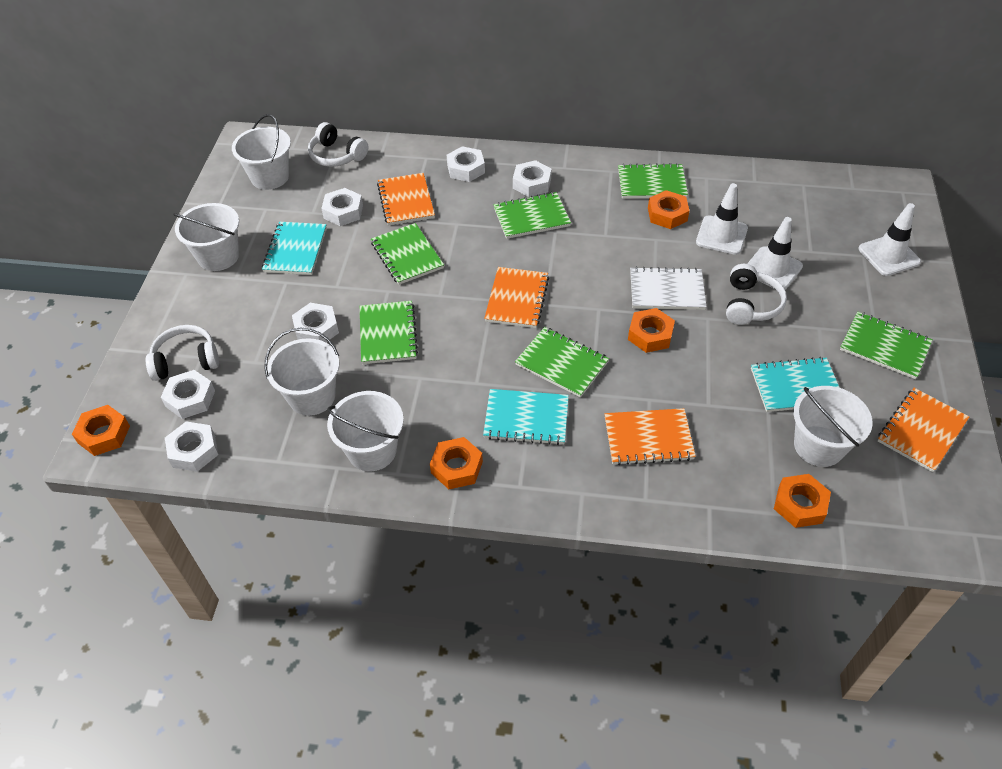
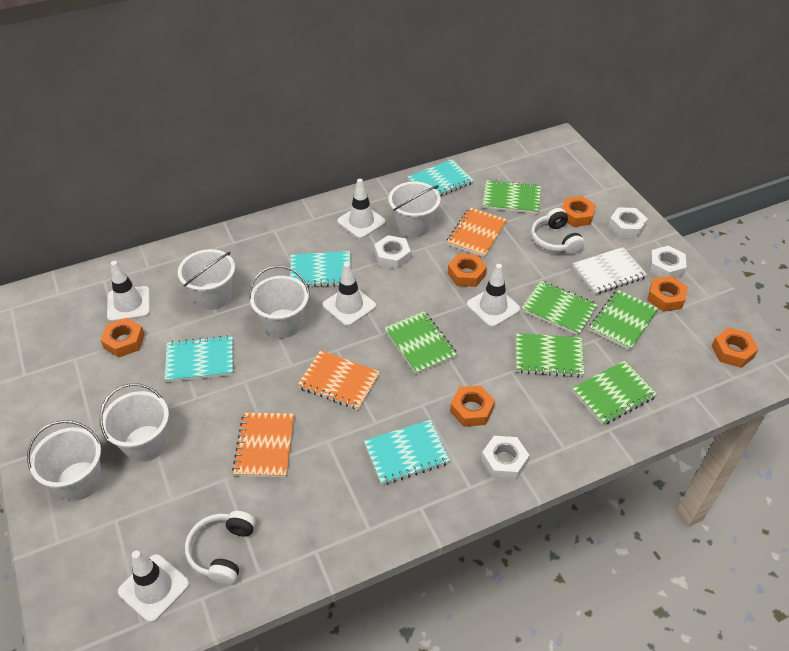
orange notebook: 4 -> 3
orange nut: 5 -> 6
turquoise notebook: 3 -> 4
white headphones: 3 -> 2
white nut: 6 -> 4
white traffic cone: 3 -> 5

